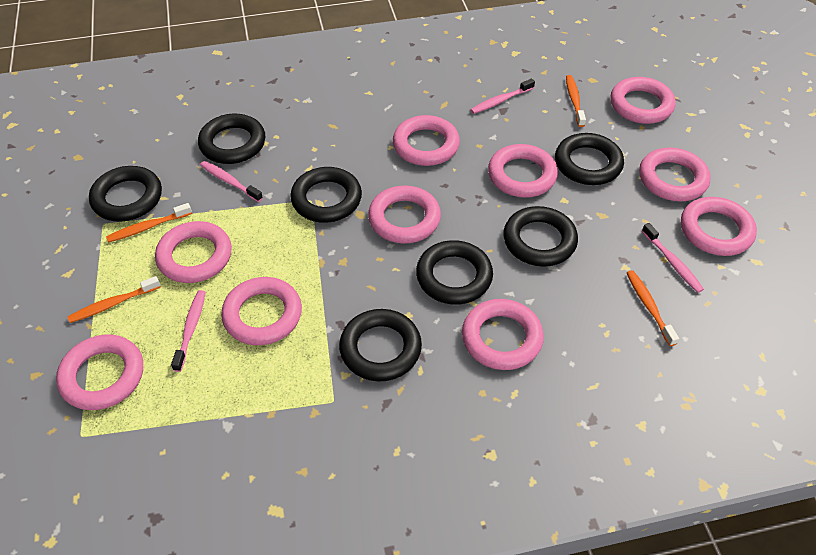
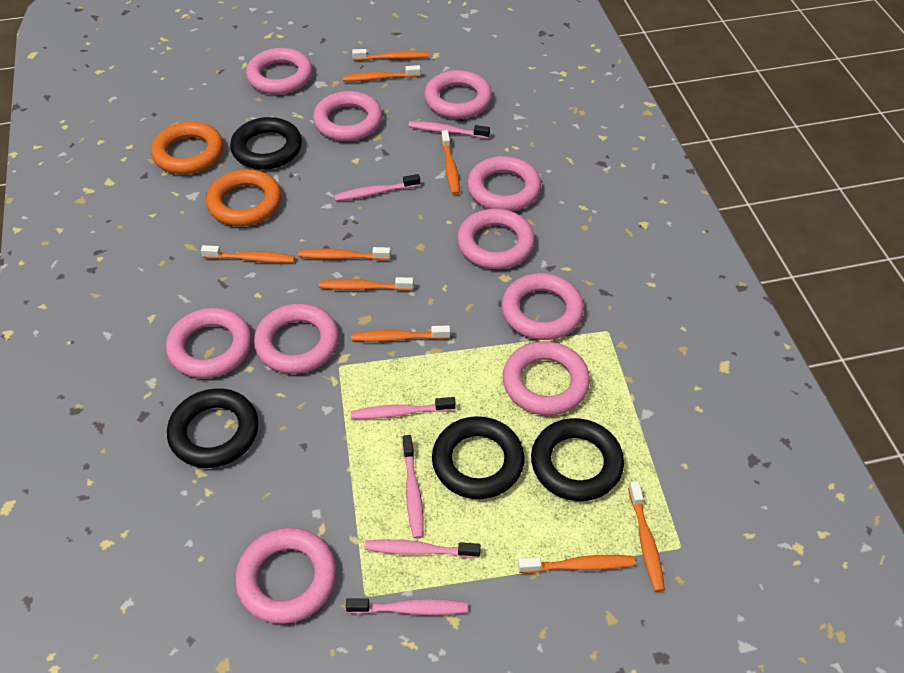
black ring: 7 -> 4
orange ring: 0 -> 2
orange toothbrush: 4 -> 9
pink toothbrush: 4 -> 6

